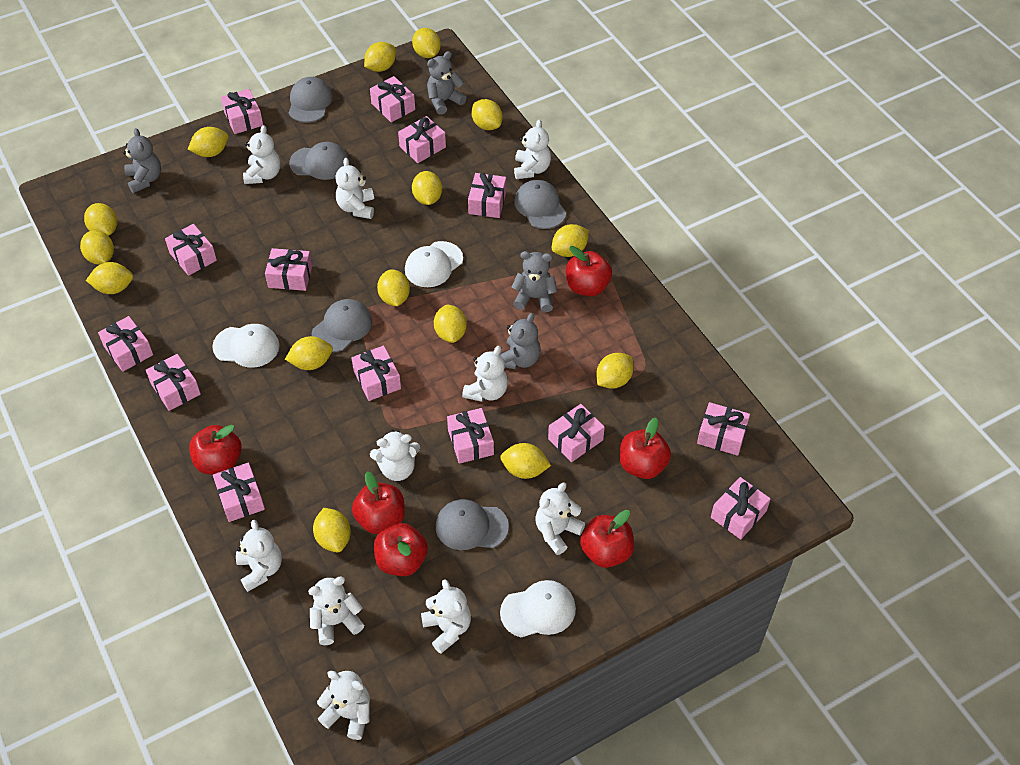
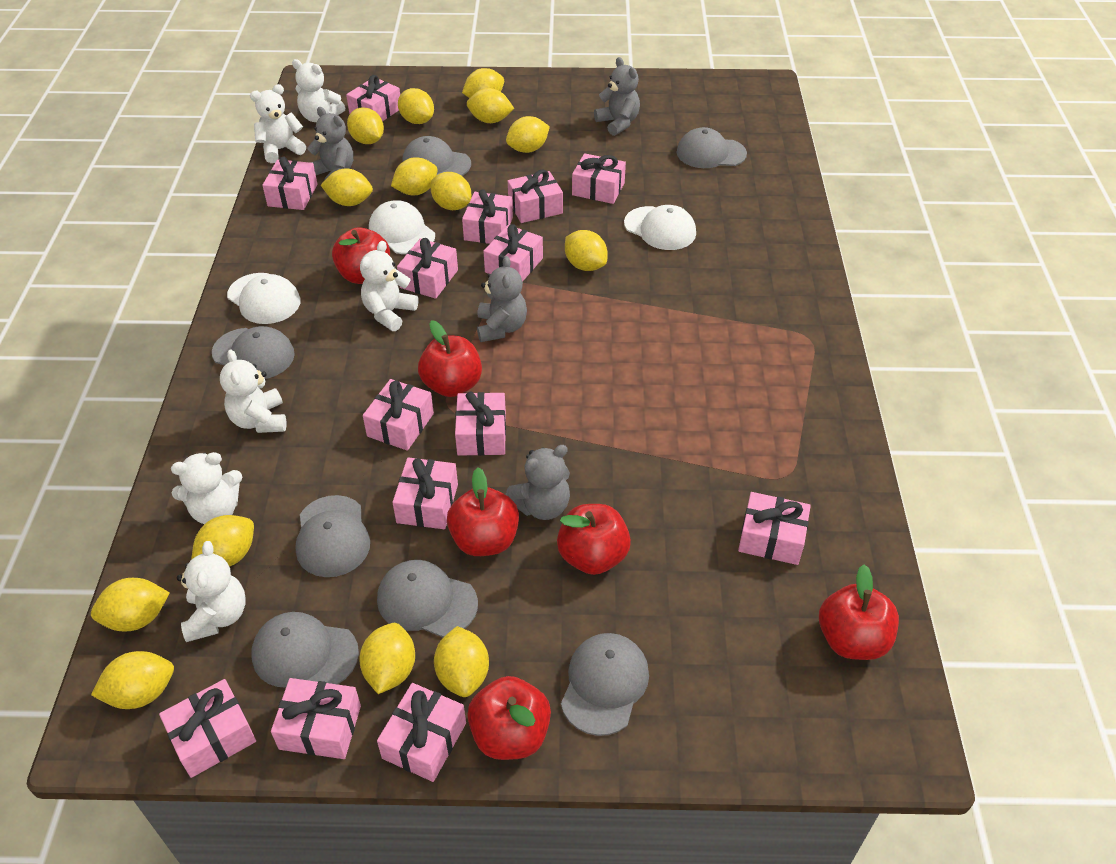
grey cap: 5 -> 7
white teddy bear: 10 -> 6
yellow lemon: 15 -> 14

